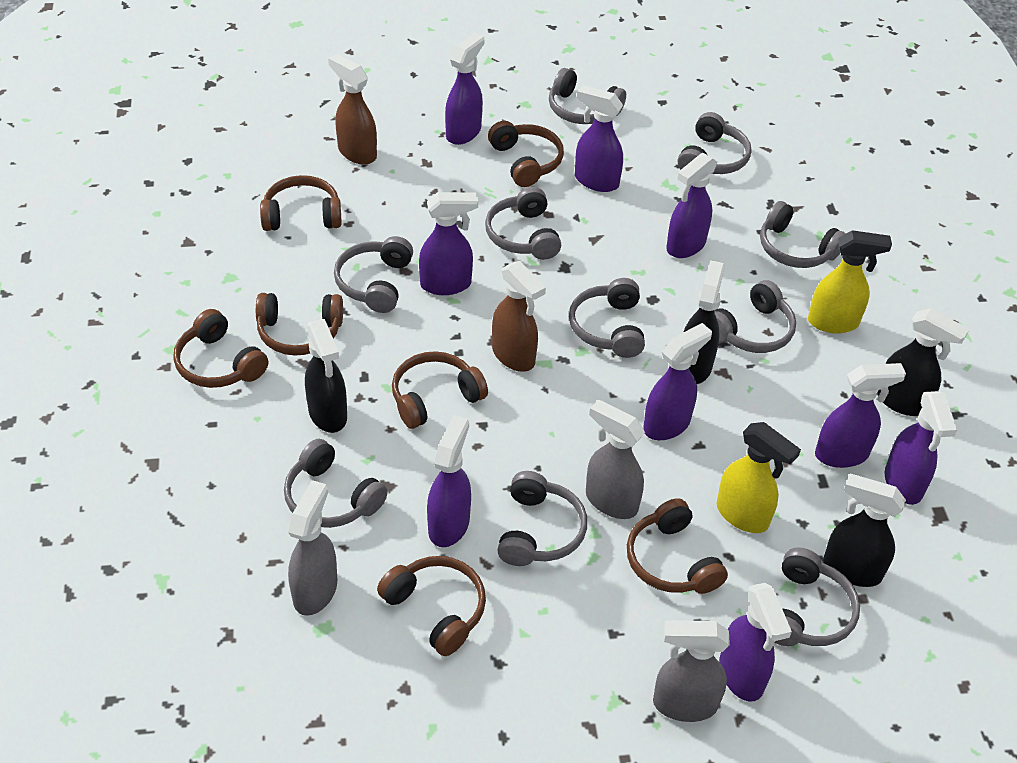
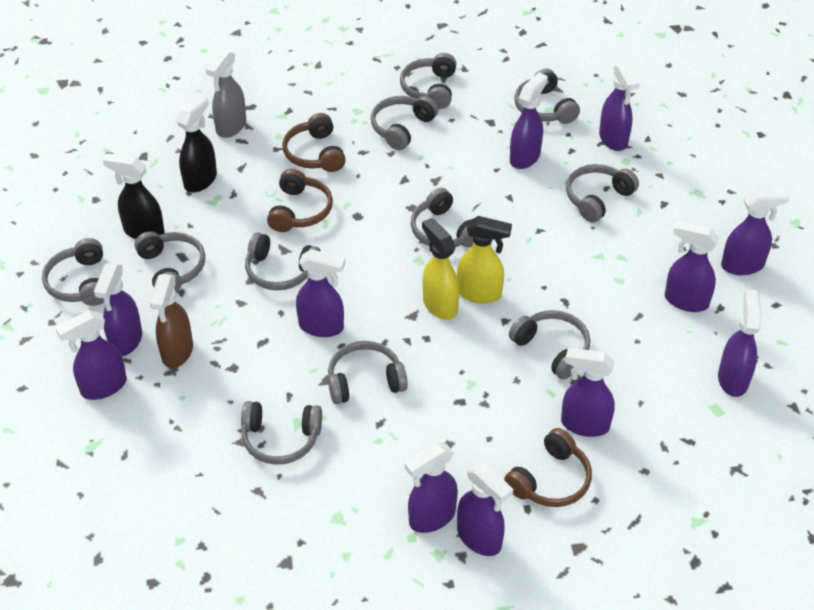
black spray bottle: 4 -> 2
brown headphones: 7 -> 3
brown spray bottle: 2 -> 1
grey headphones: 10 -> 11
grey spray bottle: 3 -> 1
purple spray bottle: 9 -> 11

